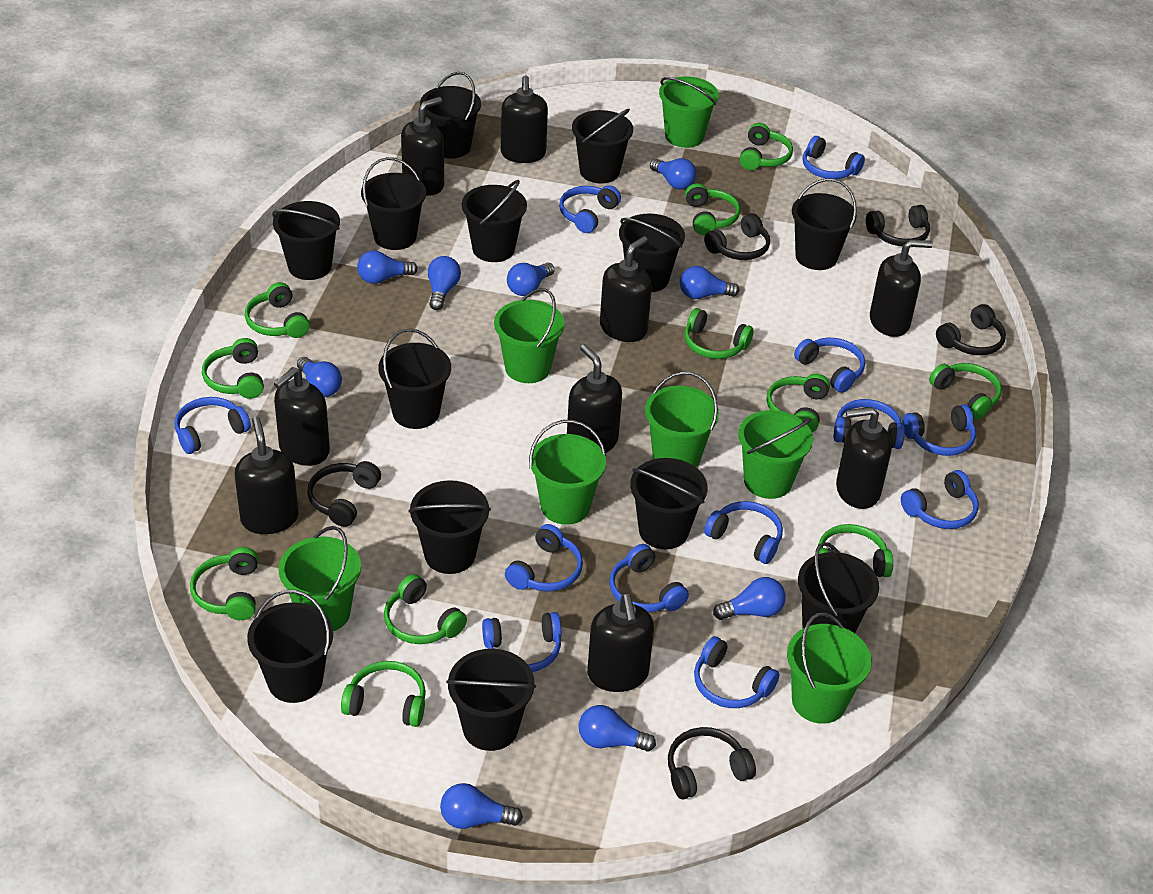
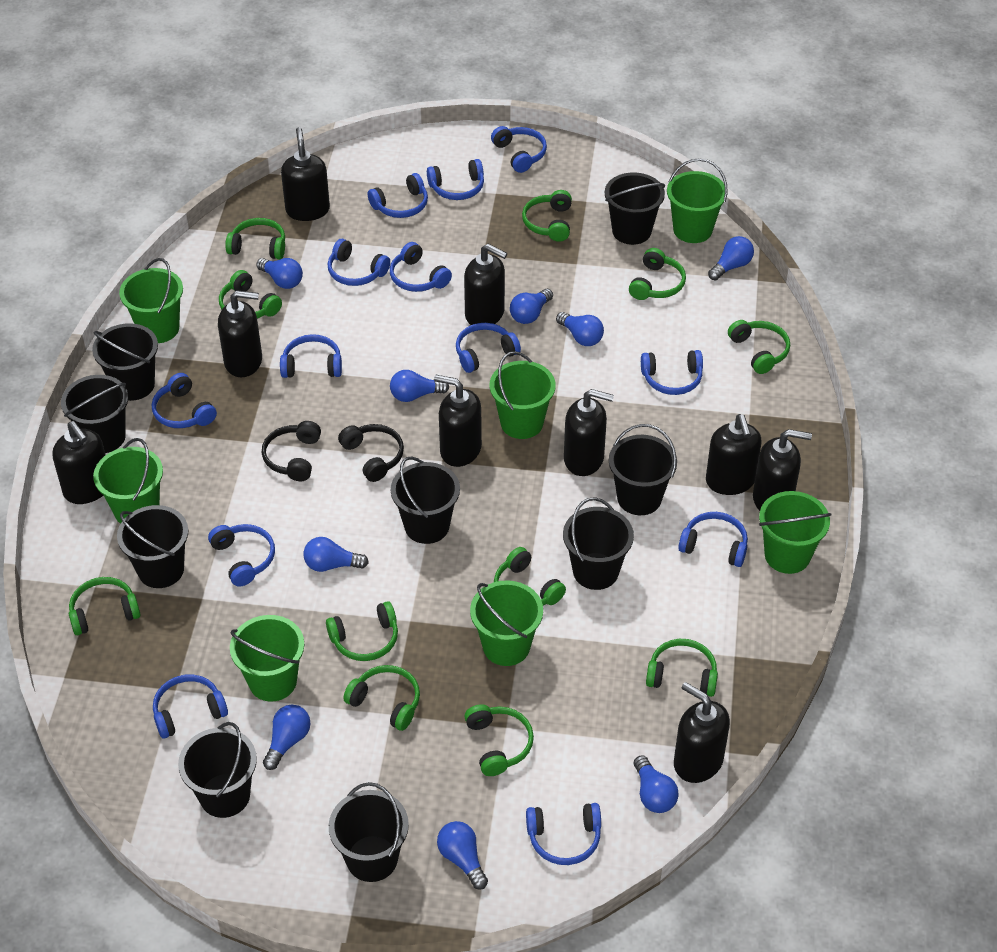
black bucket: 13 -> 9
black headphones: 5 -> 2
blue headphones: 12 -> 13

